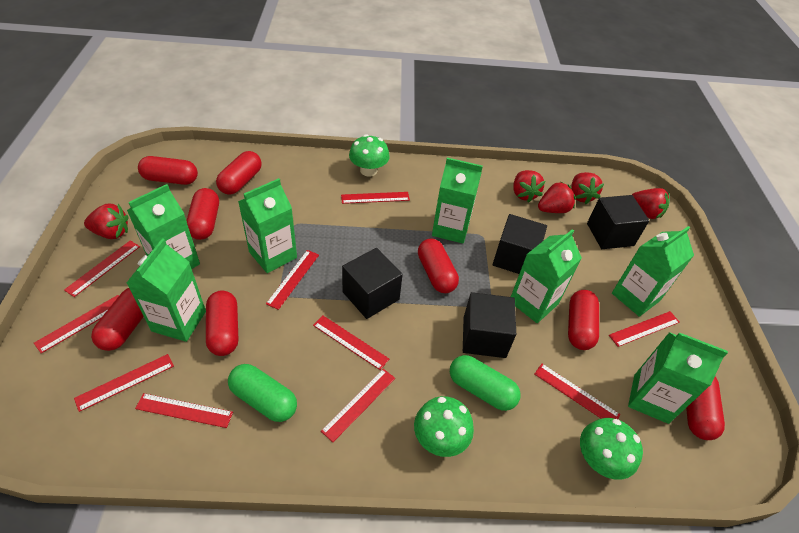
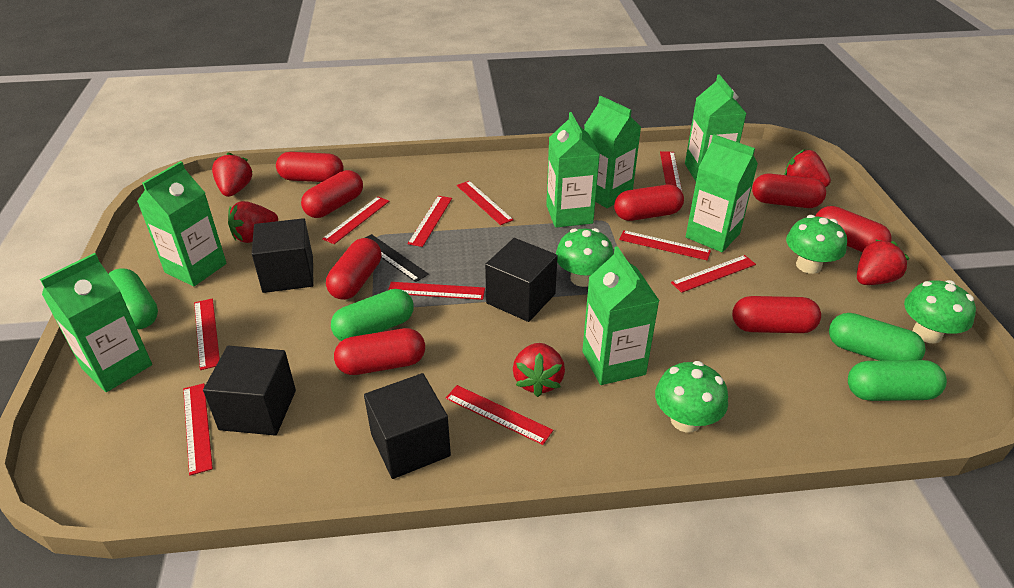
black ruler: 0 -> 1
green capsule: 2 -> 4
green mushroom: 3 -> 4

